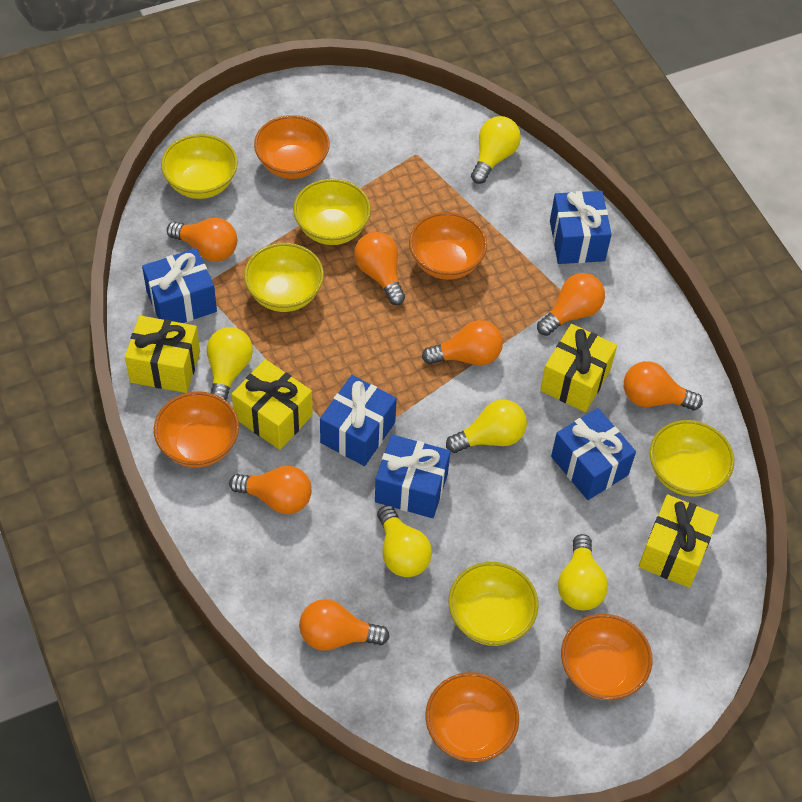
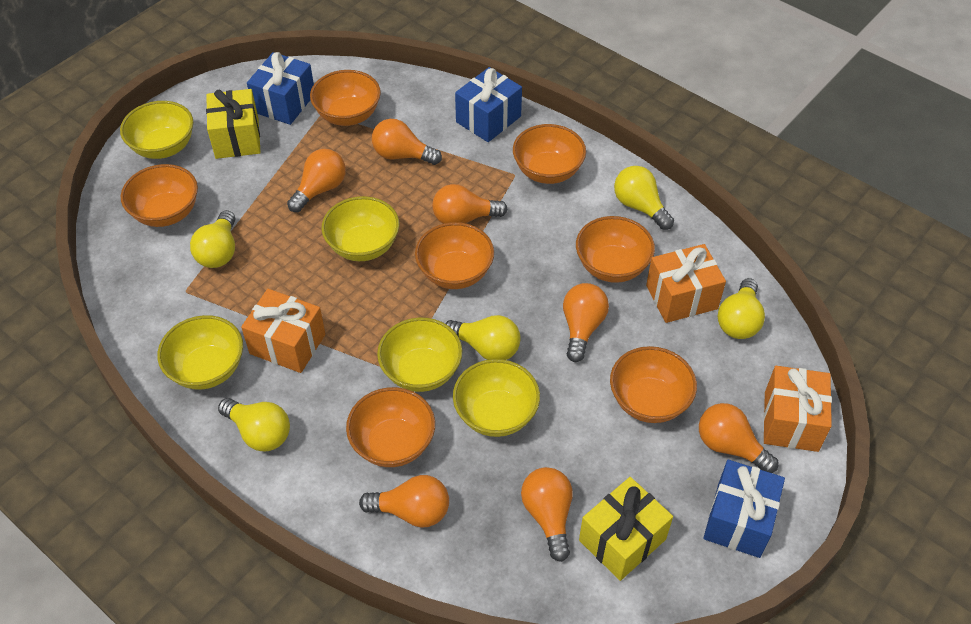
blue gift: 5 -> 3
orange bowl: 5 -> 7
orange gift: 0 -> 3
yellow gift: 4 -> 2

